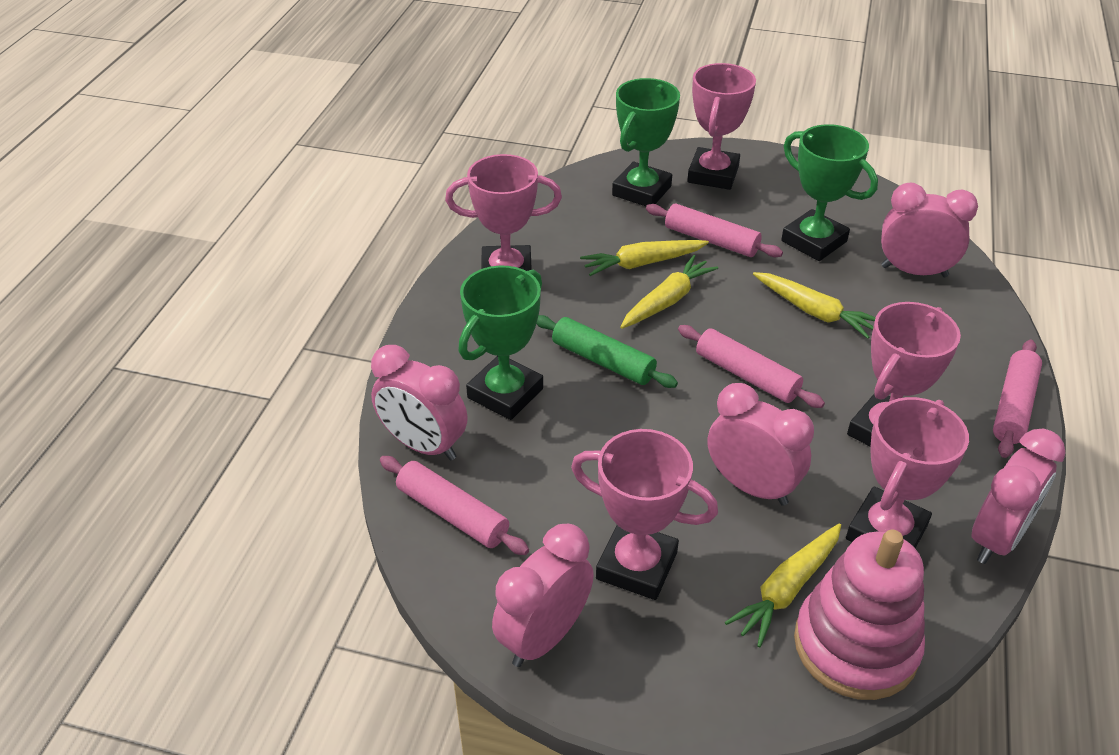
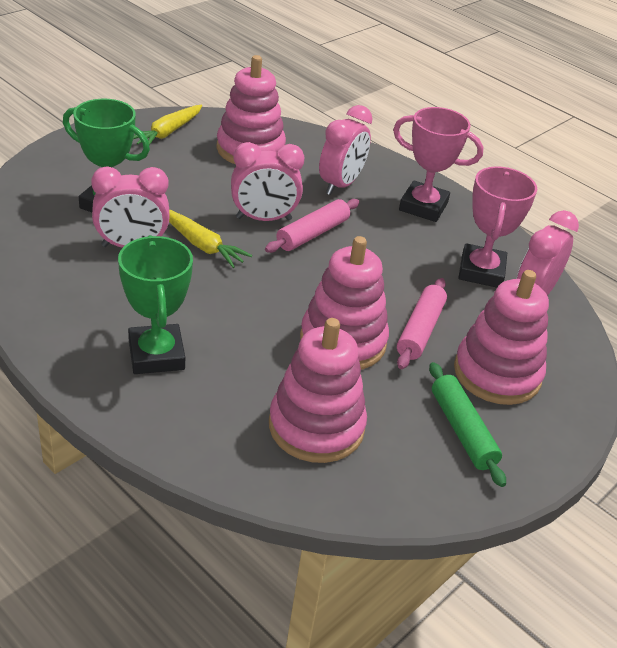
green trophy: 3 -> 2
pink clock: 5 -> 4
pink rolling pin: 4 -> 2
pink stacking toy: 1 -> 4
pink trophy: 5 -> 2
yellow carrot: 4 -> 2

